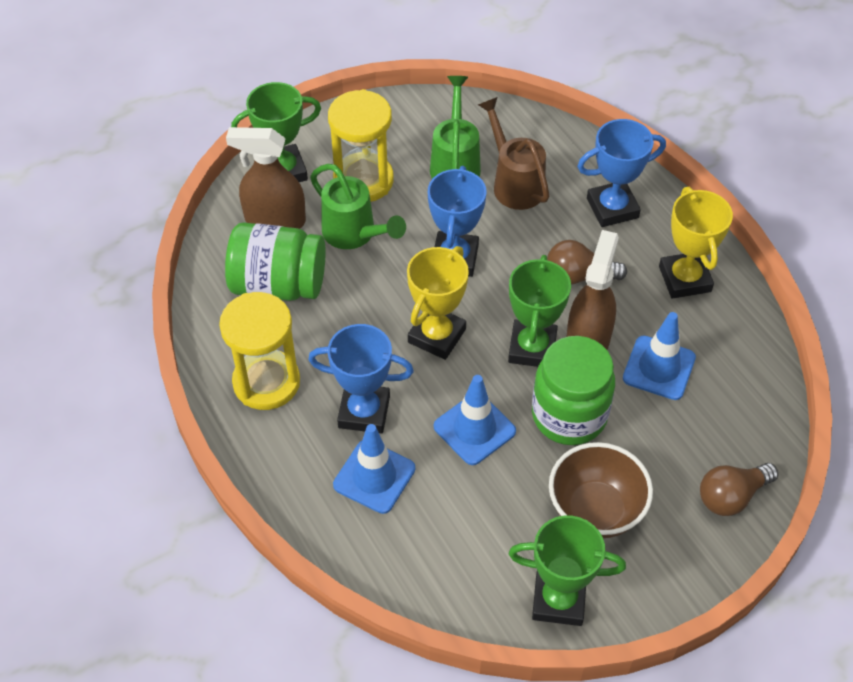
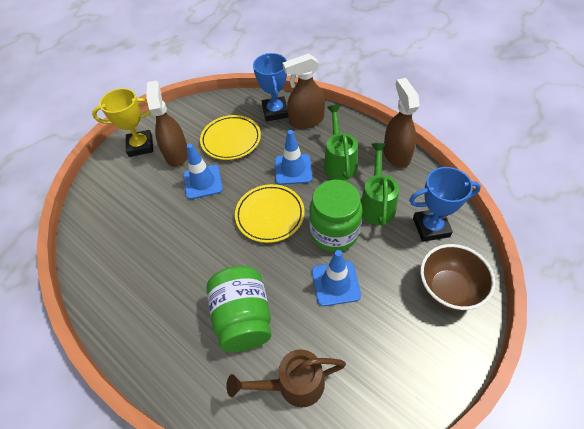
blue trophy: 3 -> 2
brown light bulb: 2 -> 0
brown spray bottle: 2 -> 3
green trophy: 3 -> 0
yellow hourglass: 2 -> 0
yellow plate: 0 -> 2
yellow trophy: 2 -> 1

